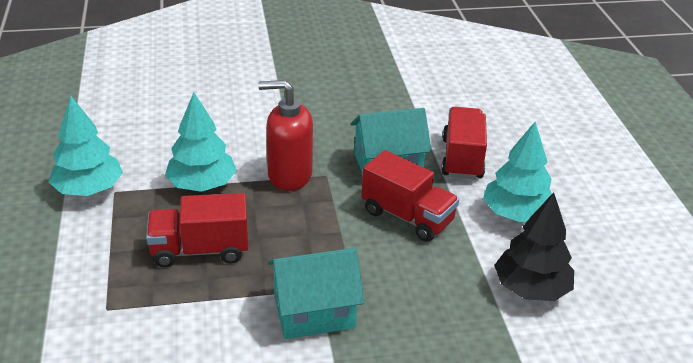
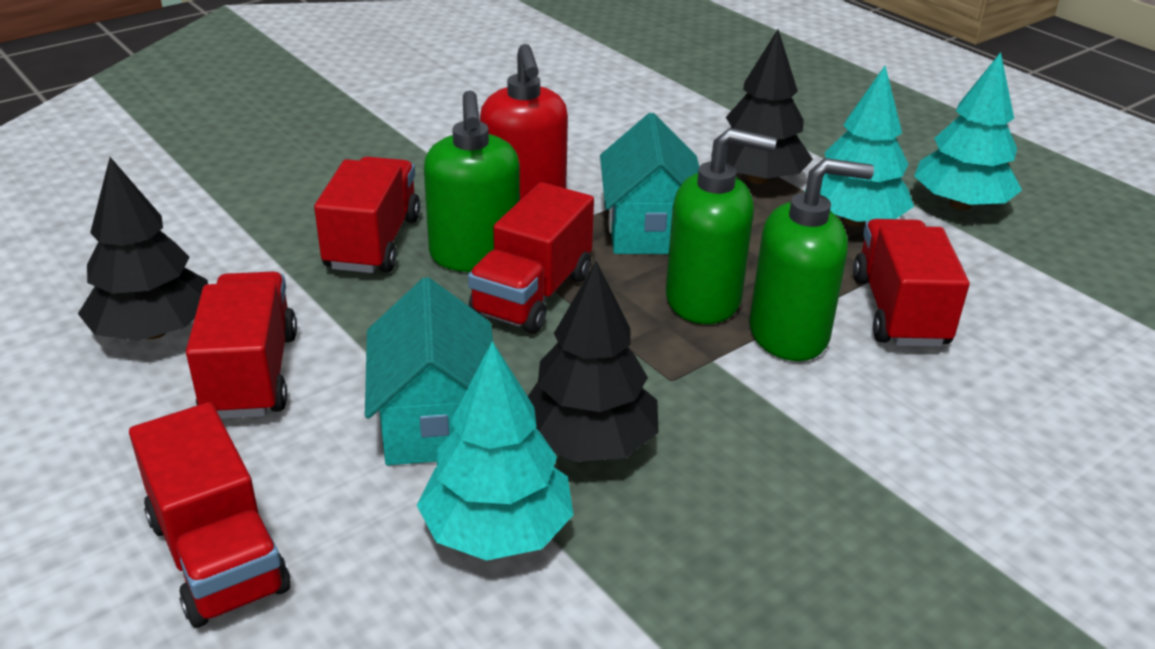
black tree: 1 -> 3
green soap dispenser: 0 -> 3
red truck: 3 -> 5

